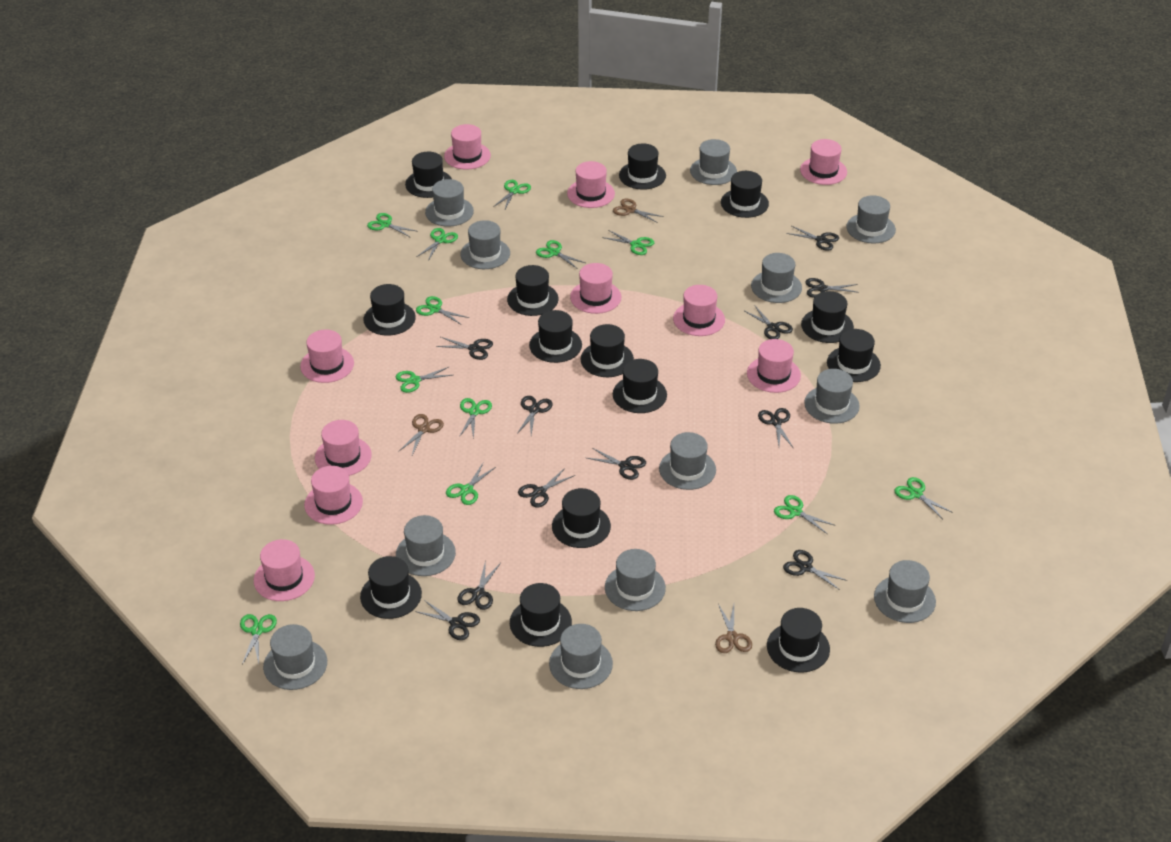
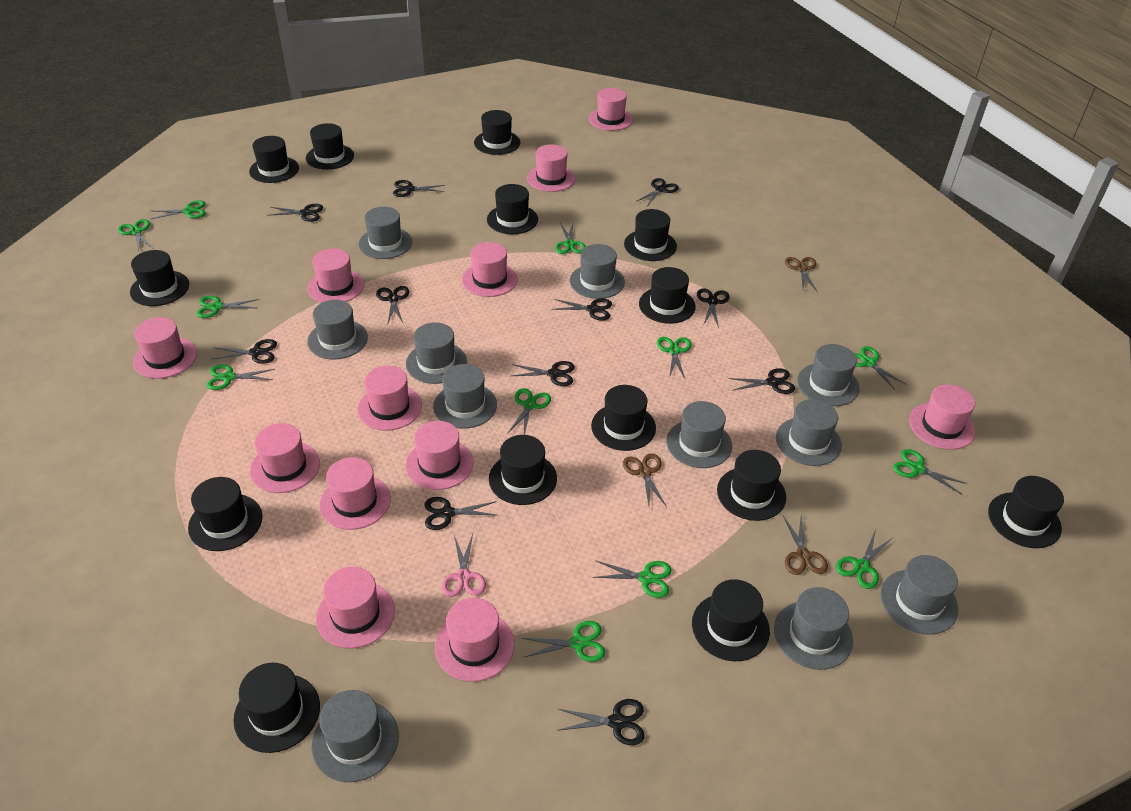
grey hat: 12 -> 11
pink hat: 10 -> 12
pink scissors: 0 -> 1

